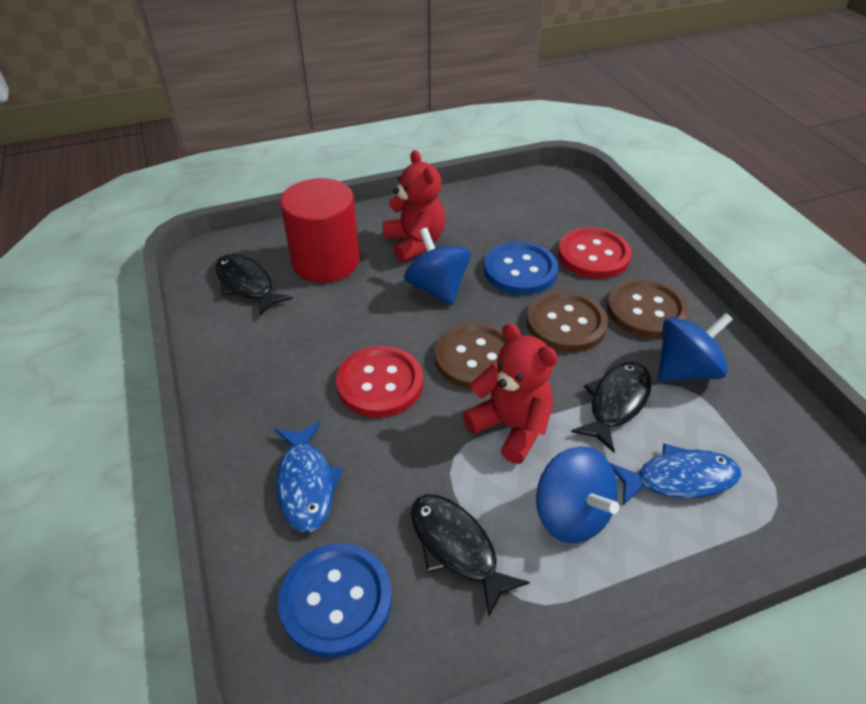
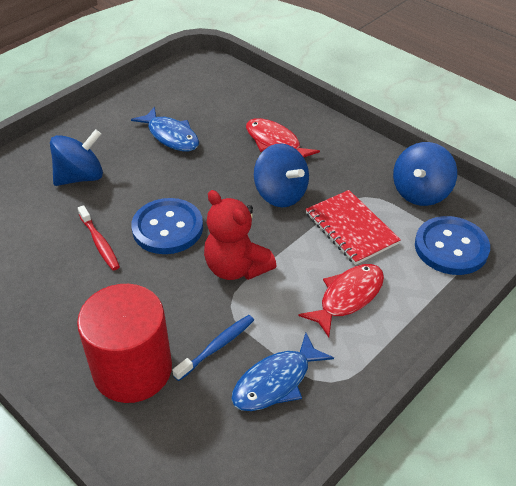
black fish: 3 -> 0
blue toothbrush: 0 -> 1
brown button: 3 -> 0
red button: 2 -> 0
red fish: 0 -> 2
red notebook: 0 -> 1
red teddy bear: 2 -> 1
red toothbrush: 0 -> 1

